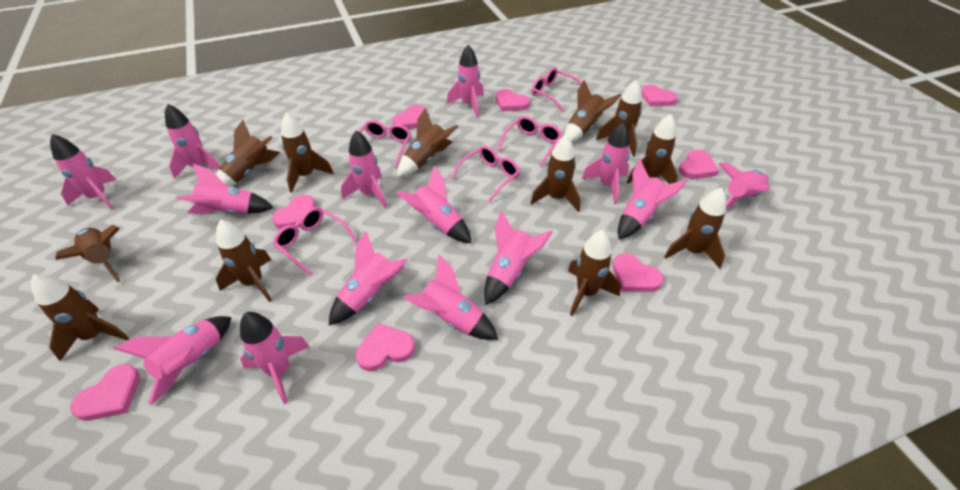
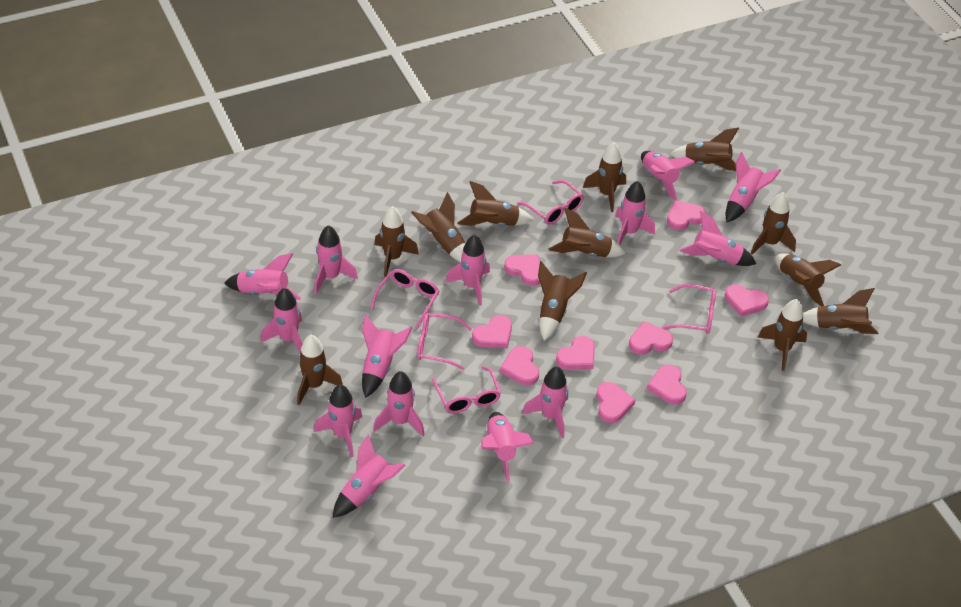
pink heart: 8 -> 9

